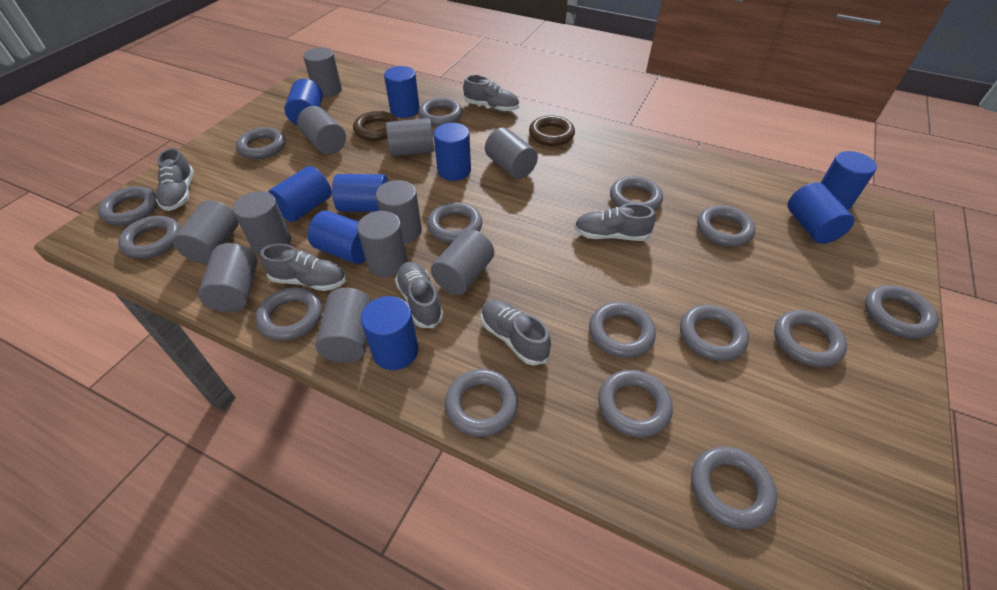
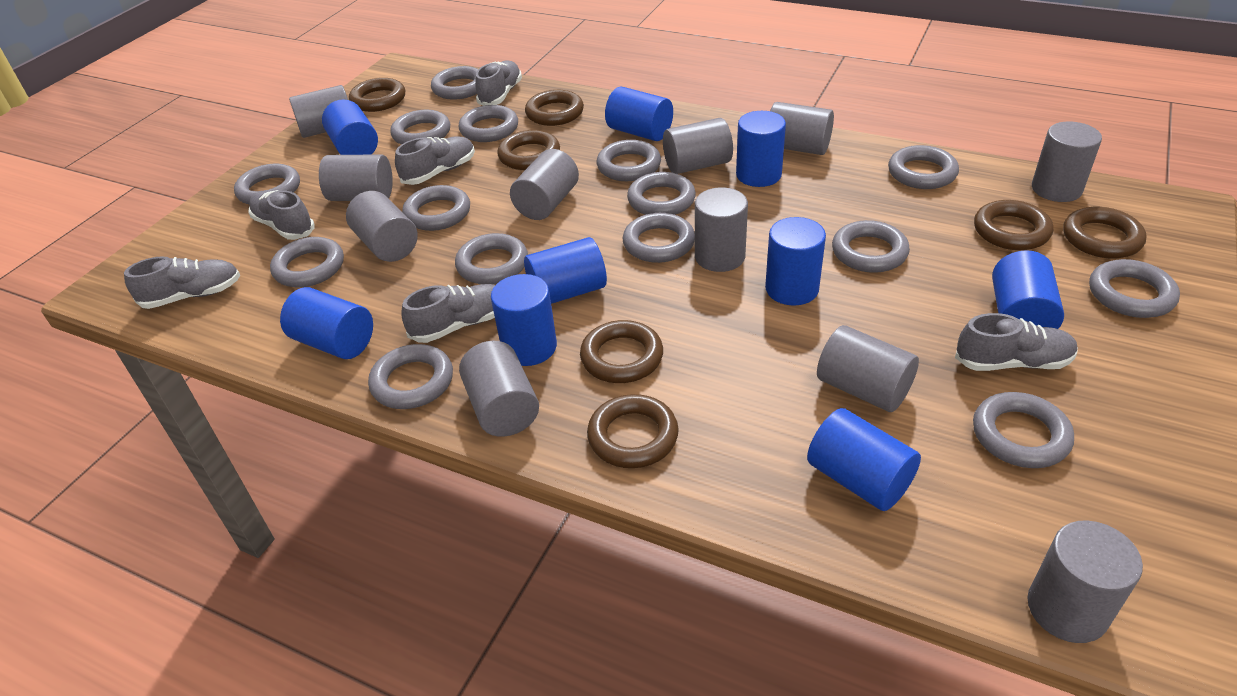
brown ring: 2 -> 7

